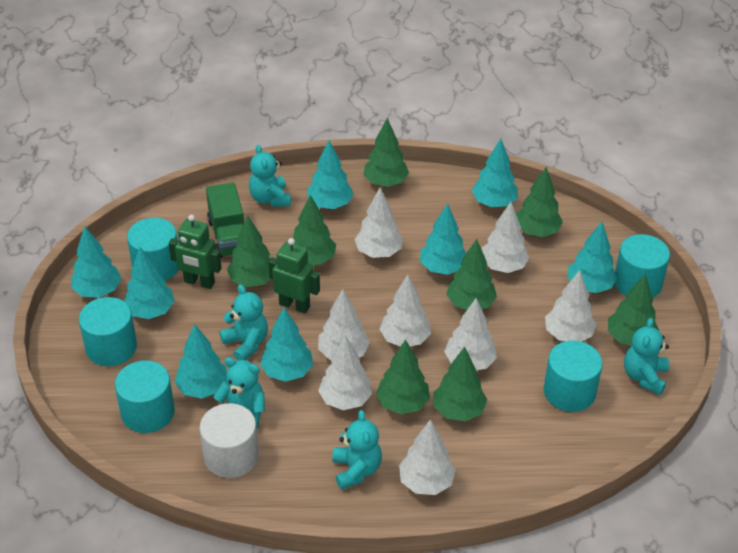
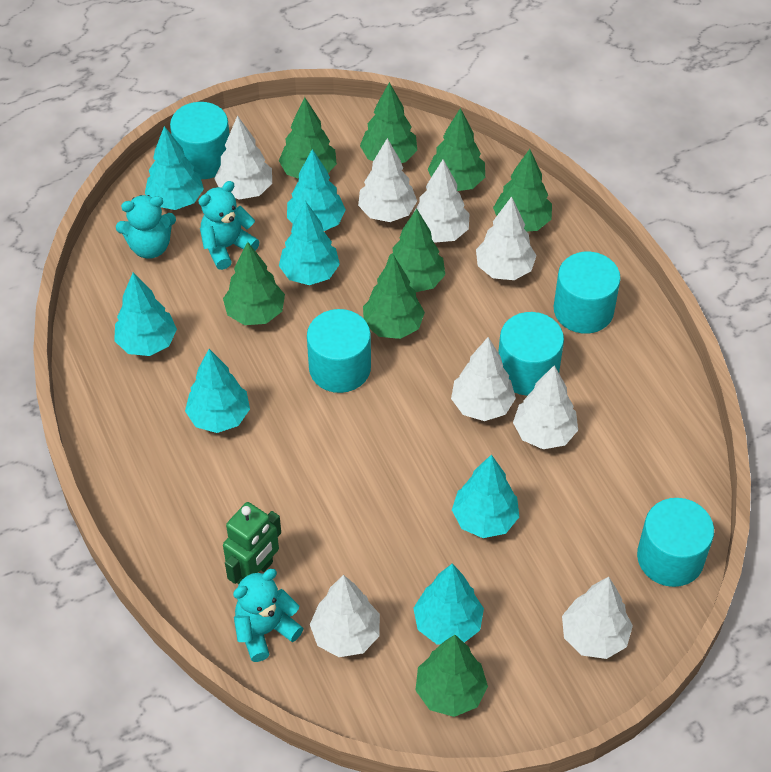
green robot: 2 -> 1
green truck: 1 -> 0
turquoise teddy bear: 5 -> 3
turquoise tree: 8 -> 7
white cylinder: 1 -> 0

